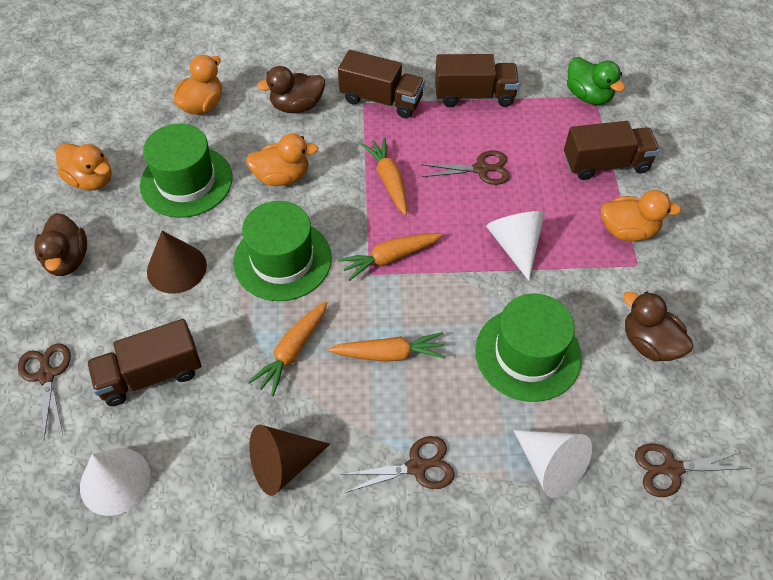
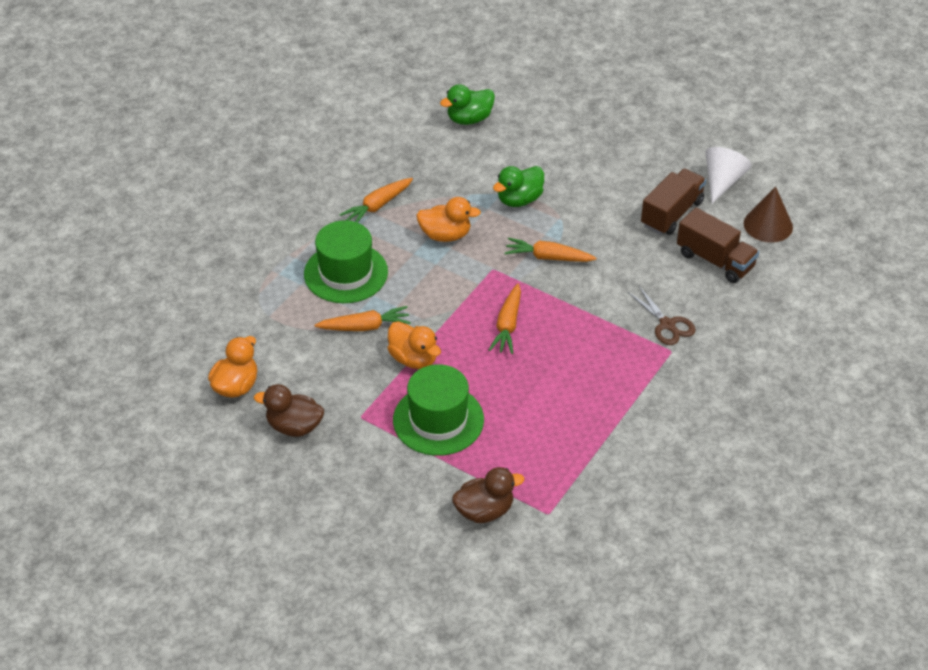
brown cone: 2 -> 1
brown duck: 3 -> 2
brown scissors: 4 -> 1
brown truck: 4 -> 2
green duck: 1 -> 2
green hat: 3 -> 2
orange duck: 4 -> 3
white cone: 3 -> 1

